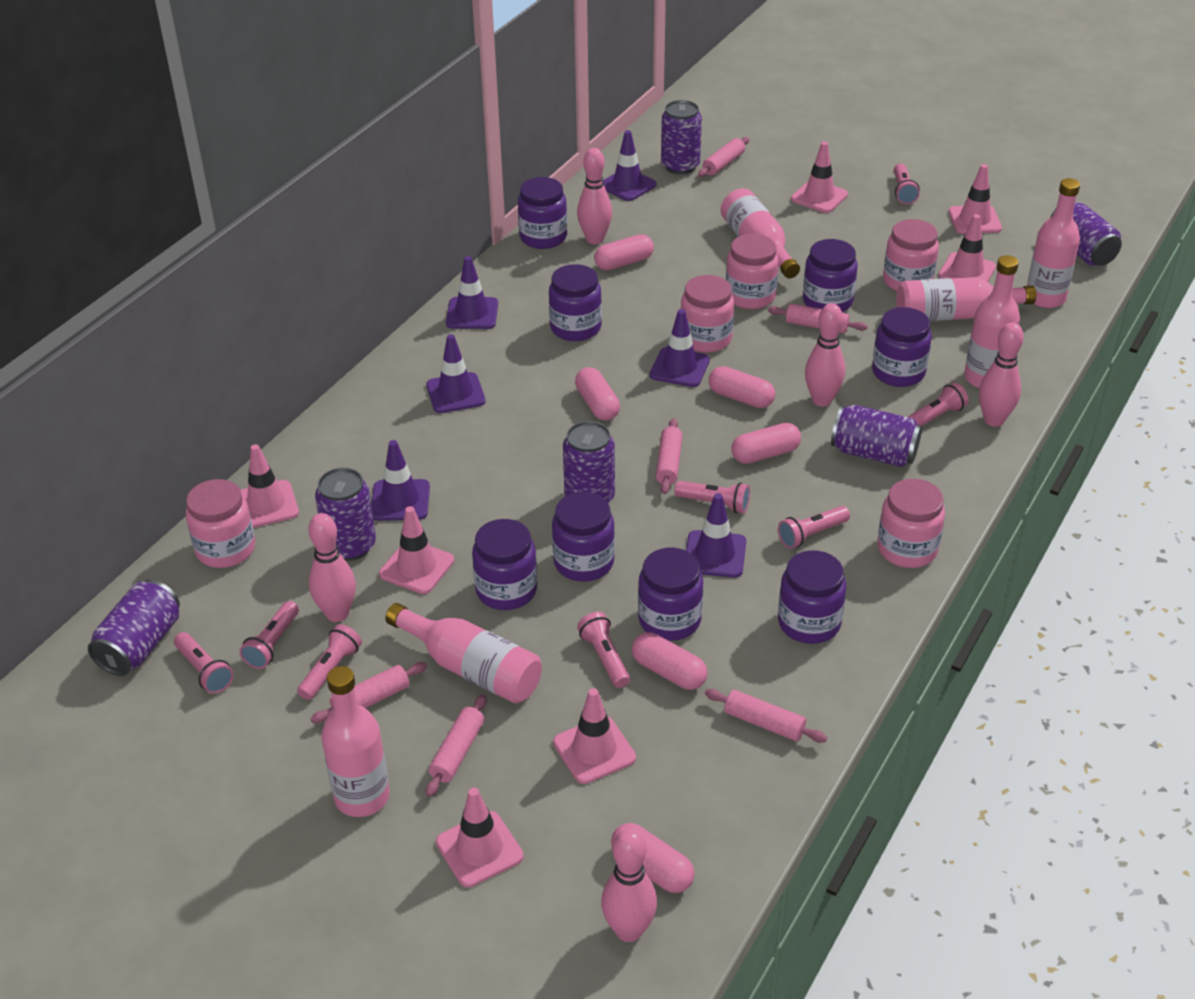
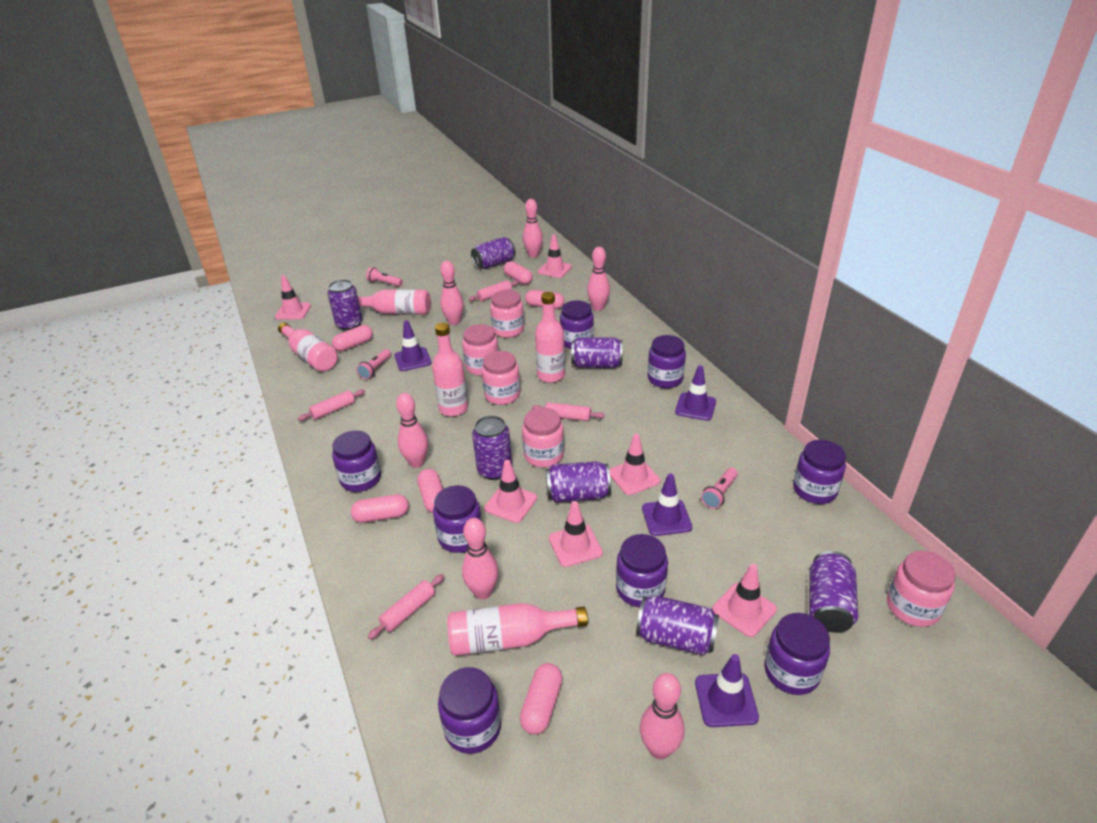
pink bottle: 6 -> 5
pink bowling pin: 5 -> 6
pink flashlight: 8 -> 3
pink rolling pin: 6 -> 4
pink traffic cone: 7 -> 6
purple can: 6 -> 7
purple traffic cone: 6 -> 4

